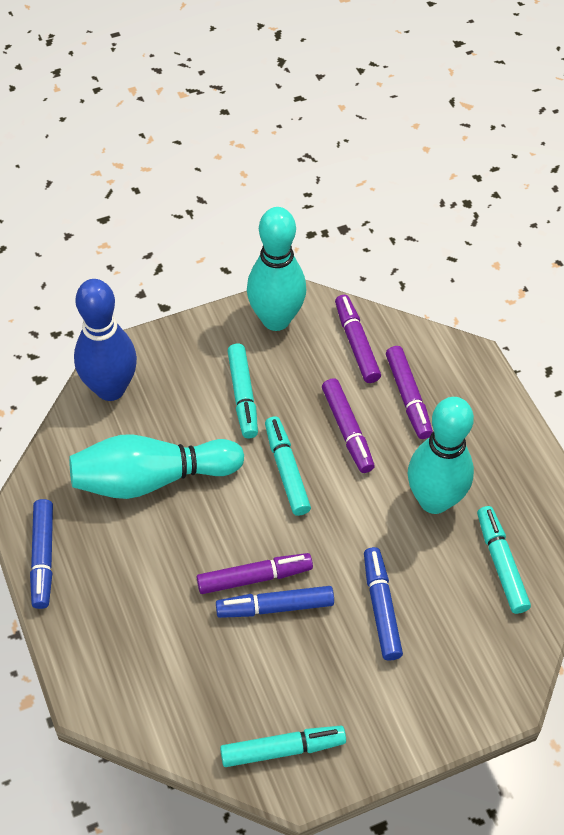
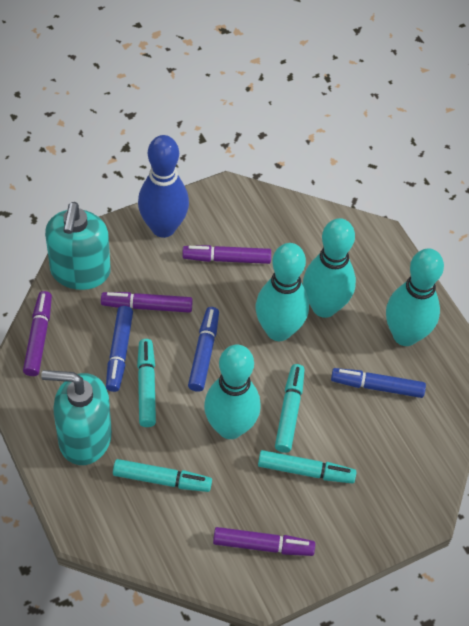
turquoise bowling pin: 3 -> 4
turquoise soap dispenser: 0 -> 2

